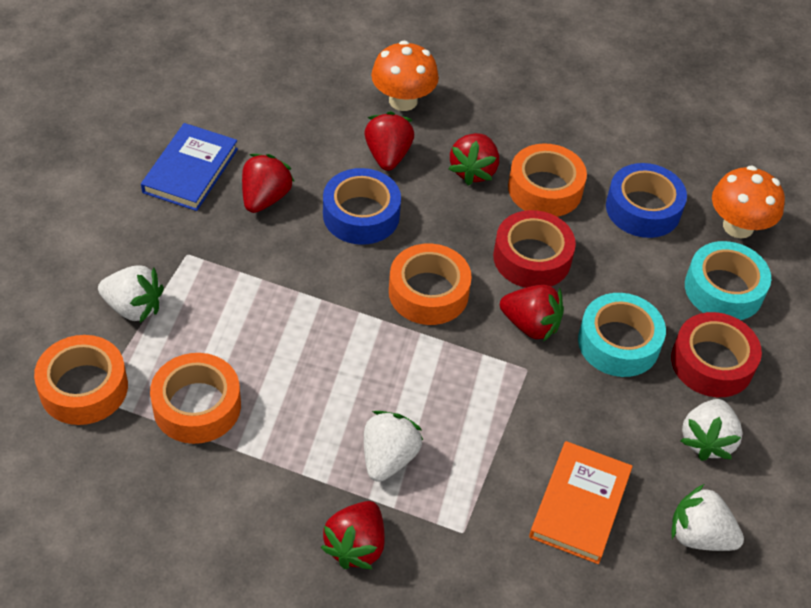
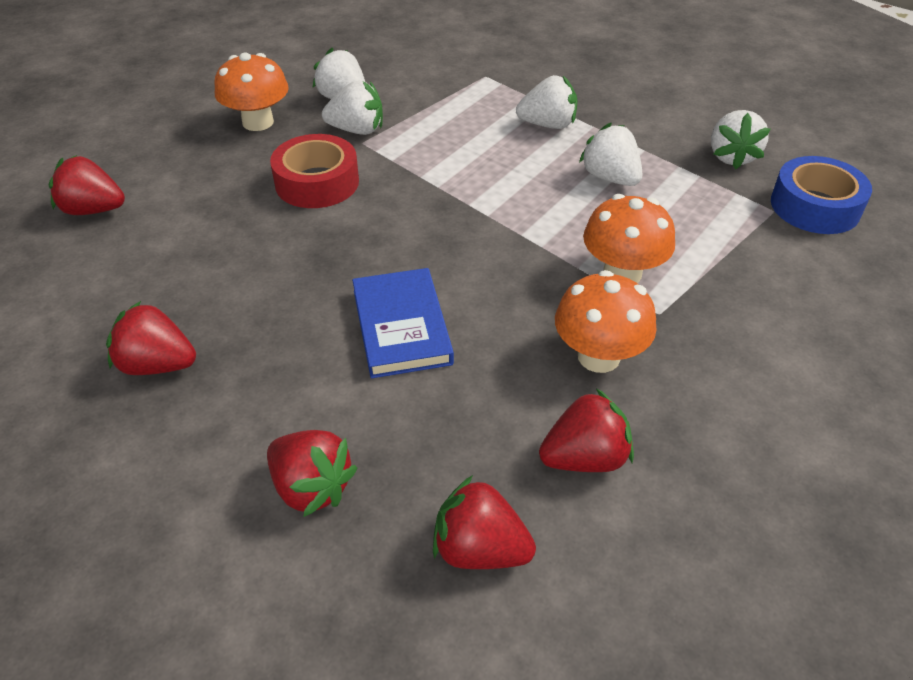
blue tape: 2 -> 1
orange book: 1 -> 0
orange mushroom: 2 -> 3
orange tape: 4 -> 0
red tape: 2 -> 1
turquoise tape: 2 -> 0
white strawberry: 4 -> 5

